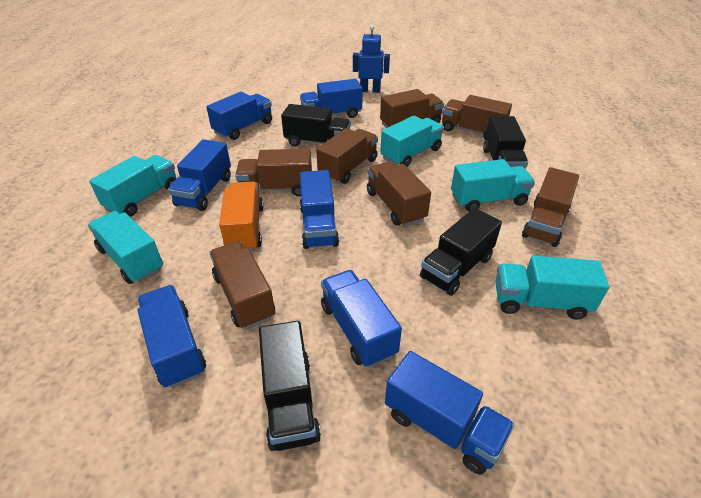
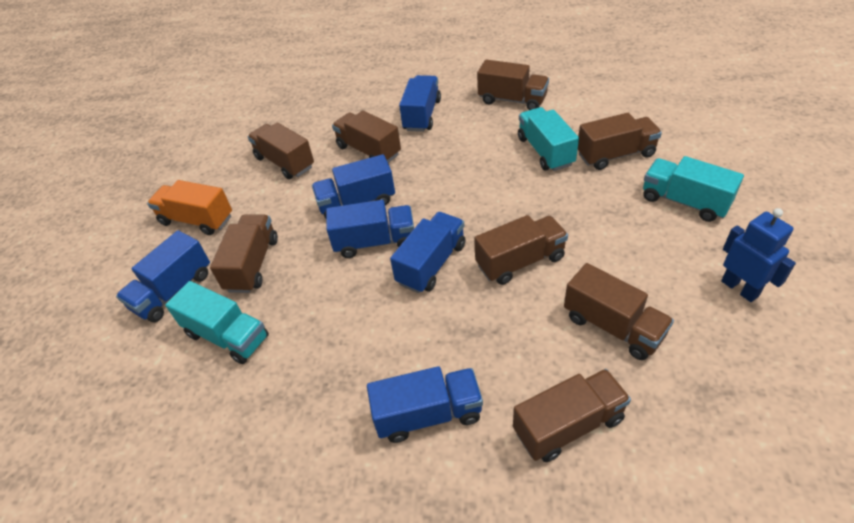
black truck: 4 -> 0
blue truck: 7 -> 6
brown truck: 7 -> 8
turquoise truck: 5 -> 3

